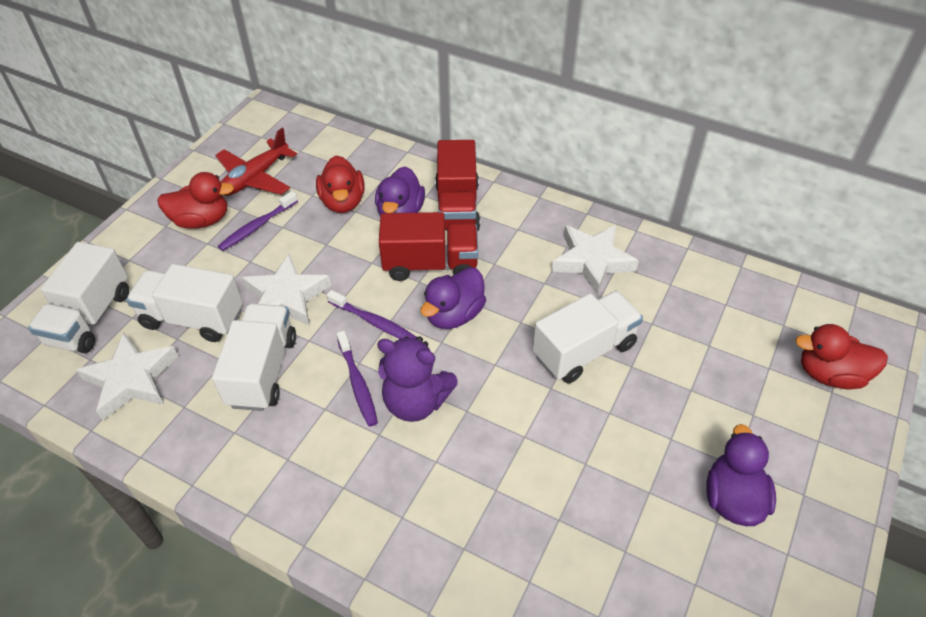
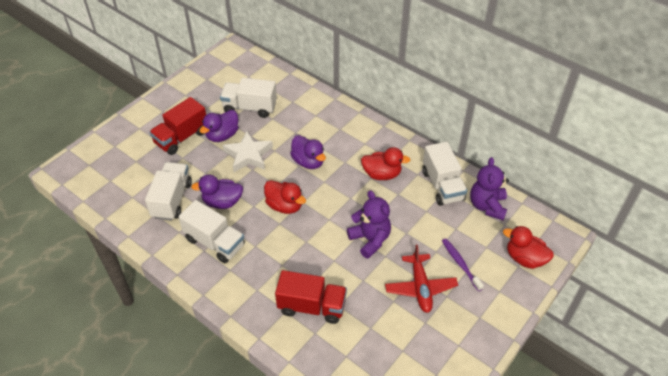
purple teddy bear: 1 -> 2
purple toothbrush: 3 -> 1
white star: 3 -> 1

